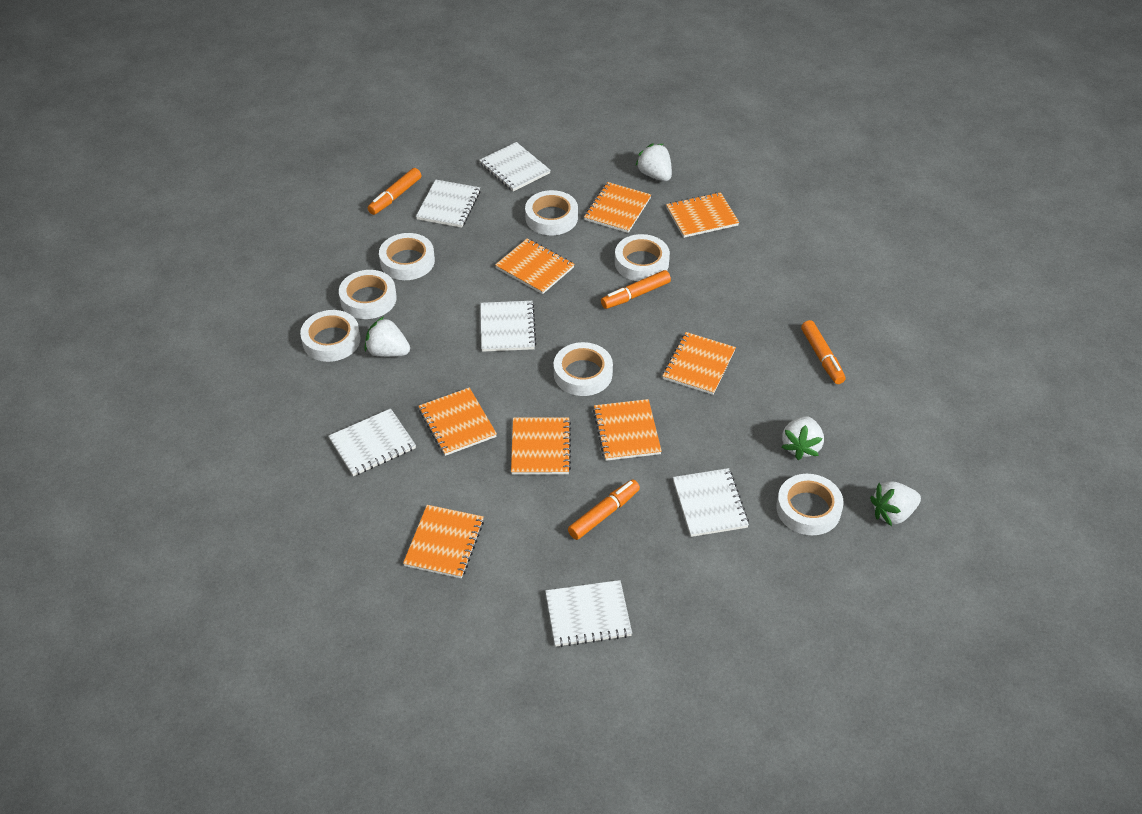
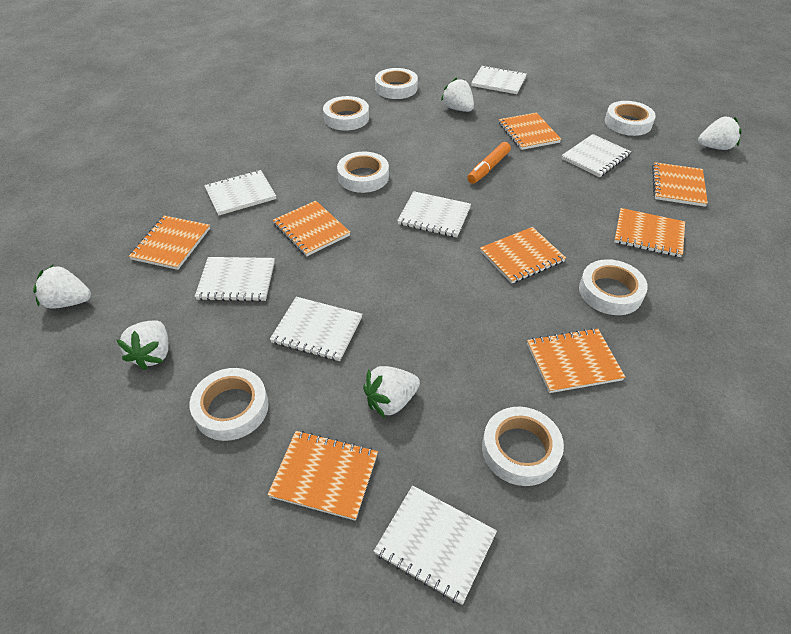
orange marker: 4 -> 1
white notebook: 6 -> 7
white strawberry: 4 -> 5

